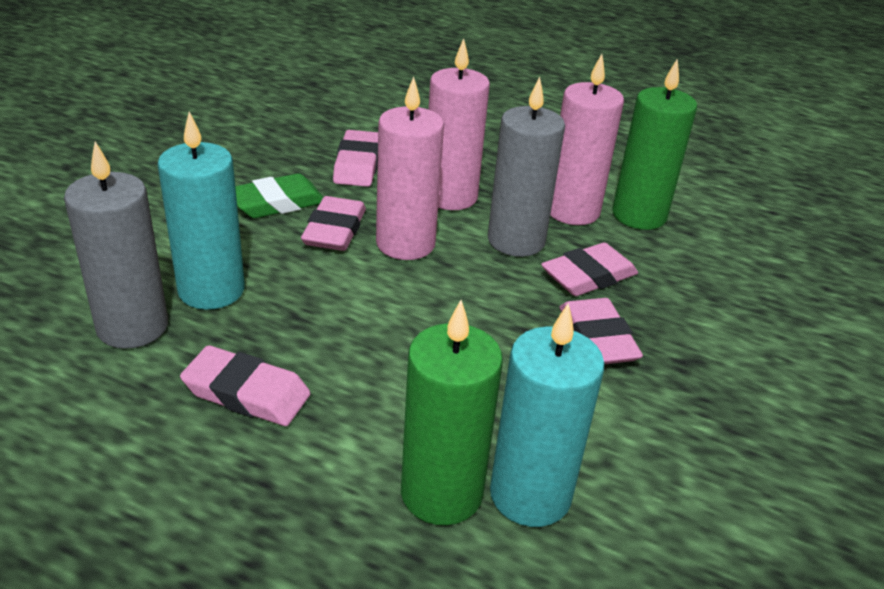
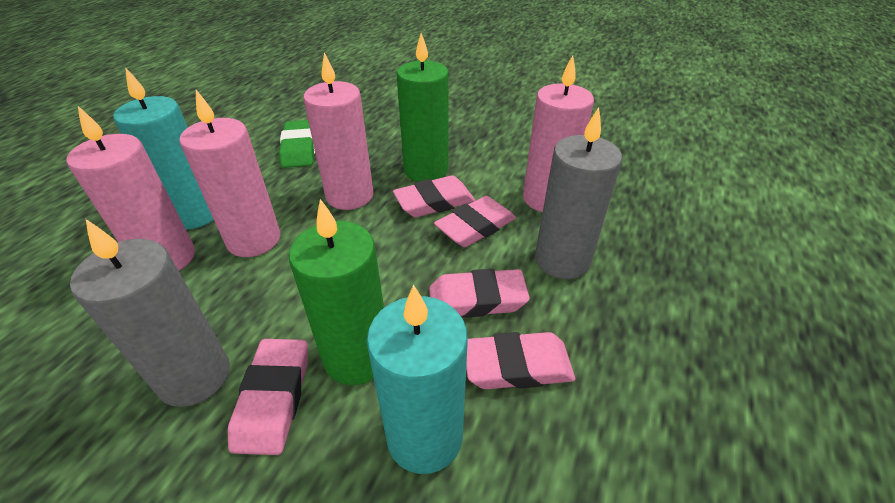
pink candle: 3 -> 4

